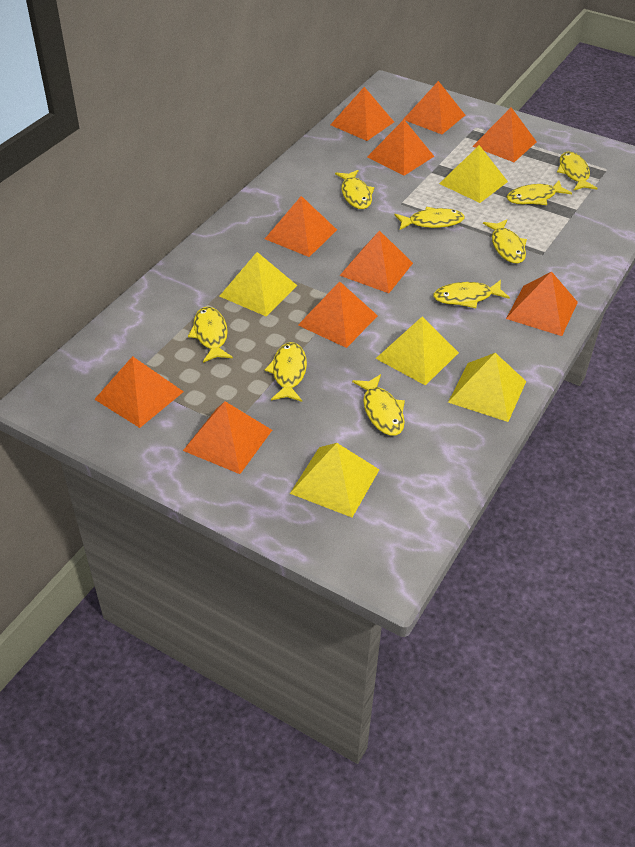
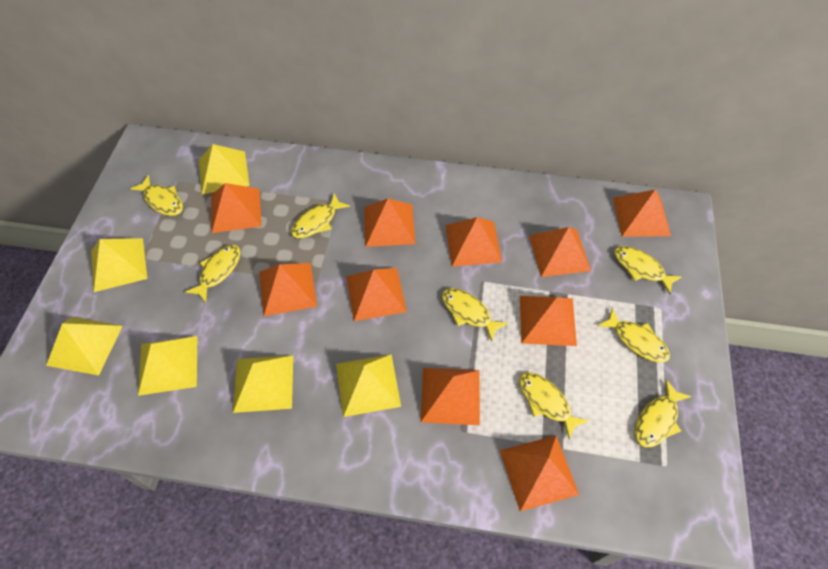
yellow fish: 9 -> 8
yellow pyramid: 5 -> 6

